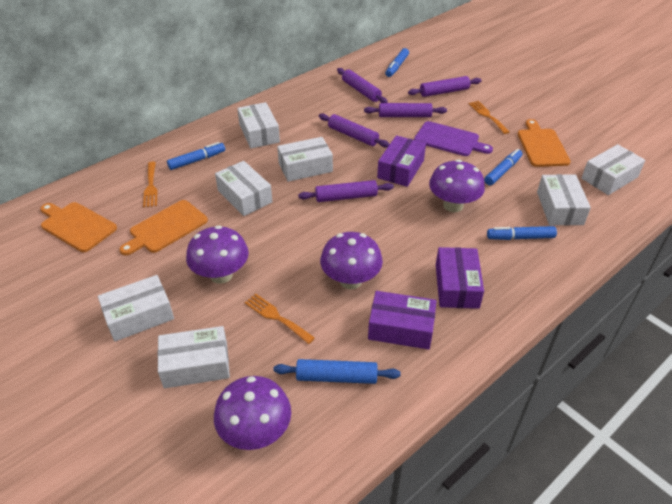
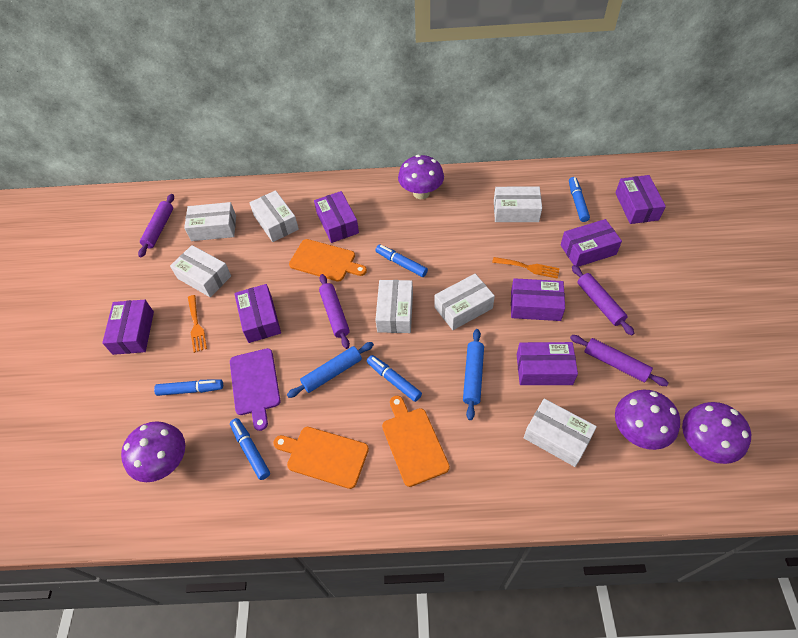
blue marker: 4 -> 5
blue rolling pin: 1 -> 2
orange fork: 3 -> 2
purple box: 3 -> 7
purple rolling pin: 5 -> 4

